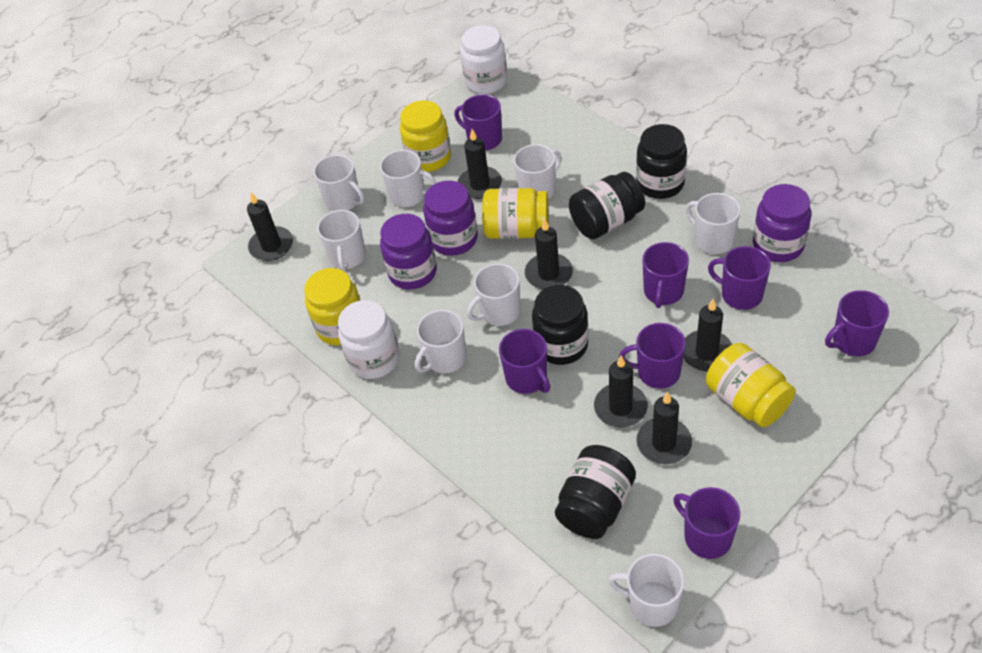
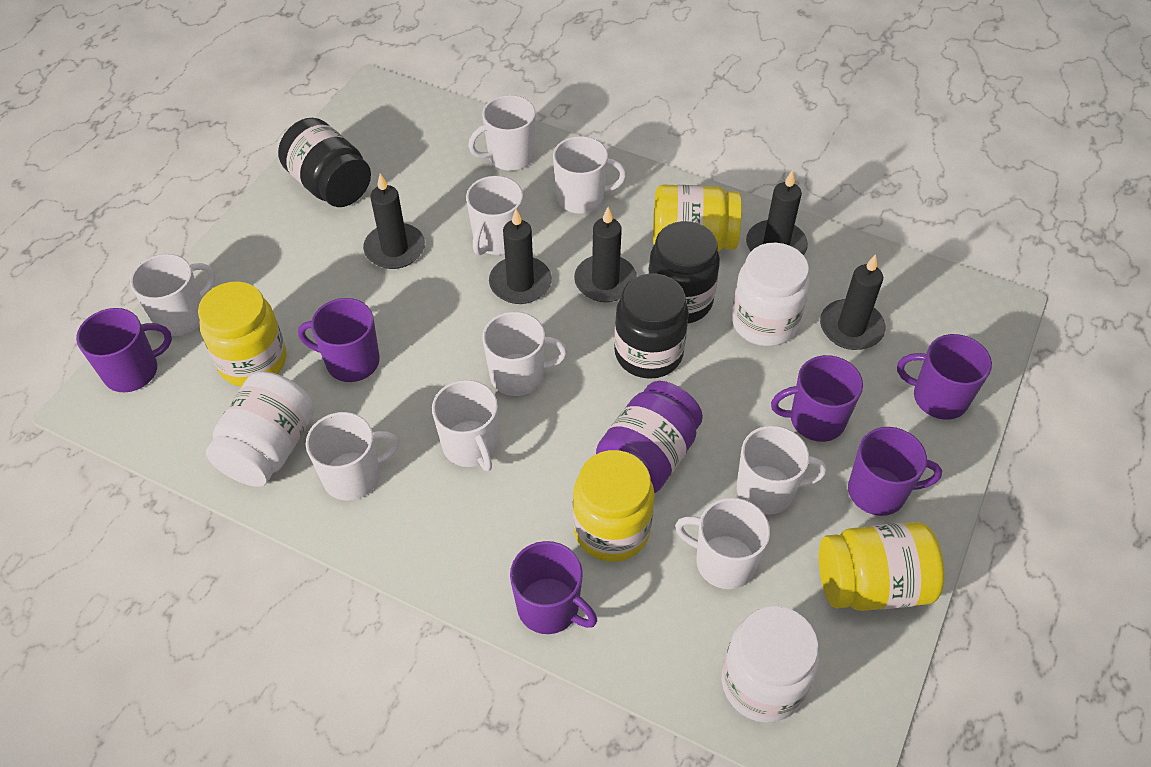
black candle: 6 -> 5
black jar: 4 -> 3
purple jar: 3 -> 1
purple mug: 7 -> 6
white jar: 2 -> 3
white mug: 8 -> 9

